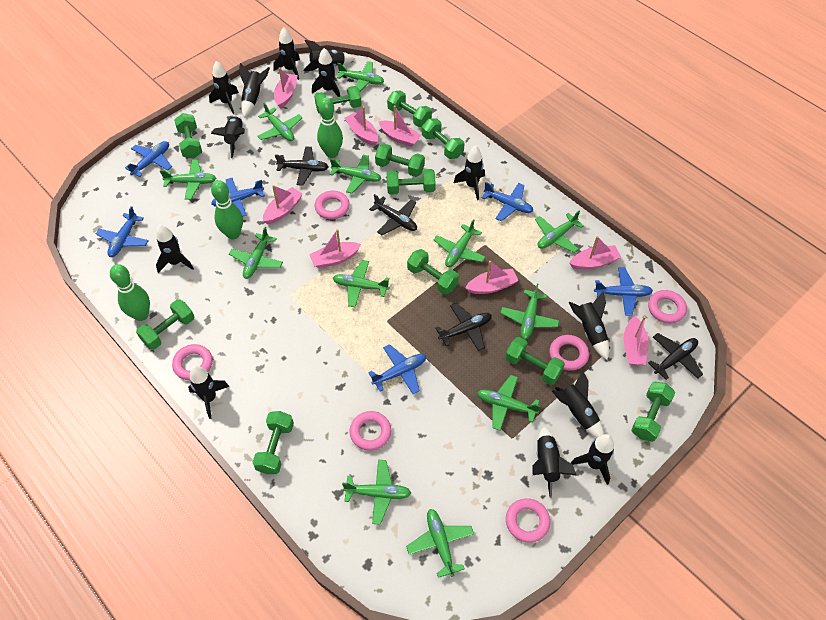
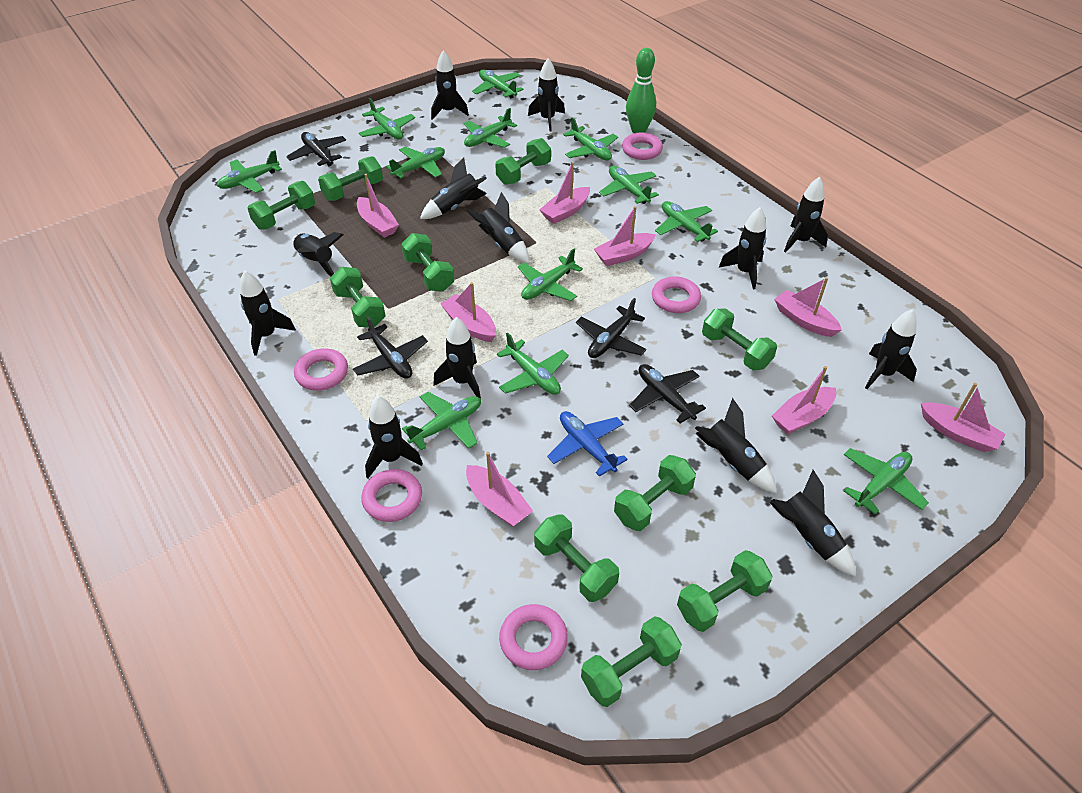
blue plane: 6 -> 1
green bowling pin: 3 -> 1
green dumbbell: 11 -> 10
pink ring: 6 -> 5

